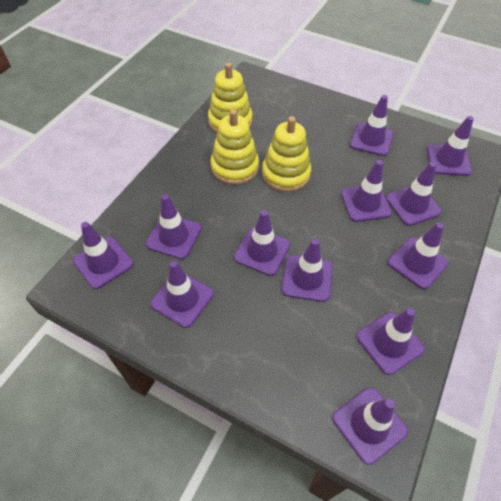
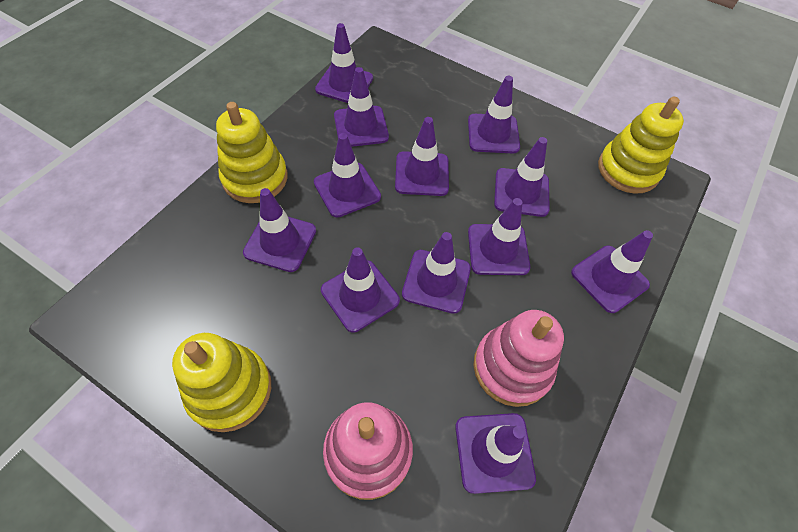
pink stacking toy: 0 -> 2

